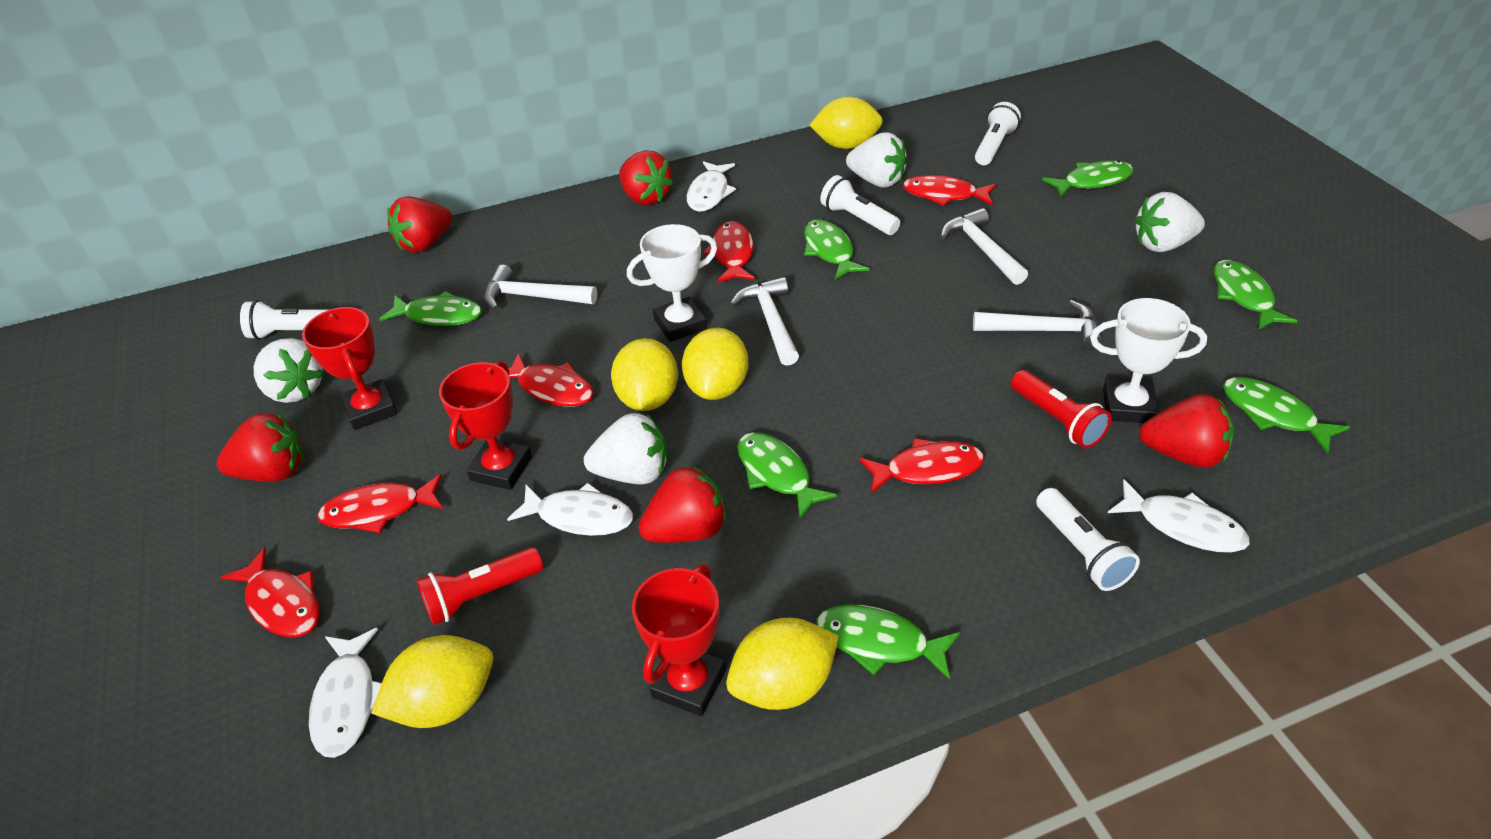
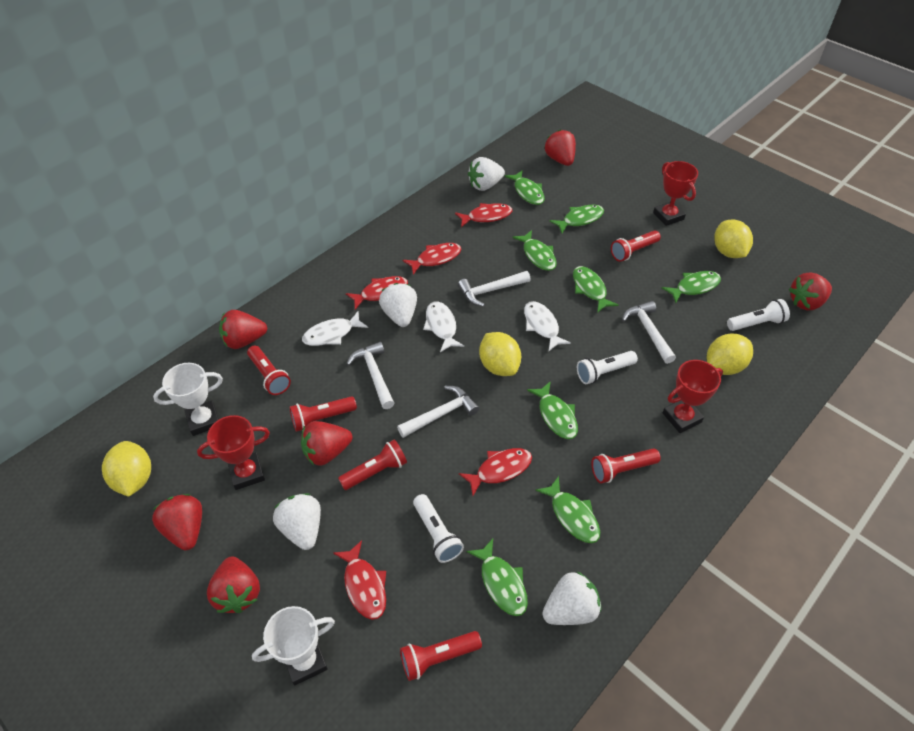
green fish: 7 -> 8
red fish: 6 -> 5
red flashlight: 2 -> 6
red strawberry: 5 -> 6
white fish: 4 -> 3
white flashlight: 4 -> 3
yellow lemon: 5 -> 4

